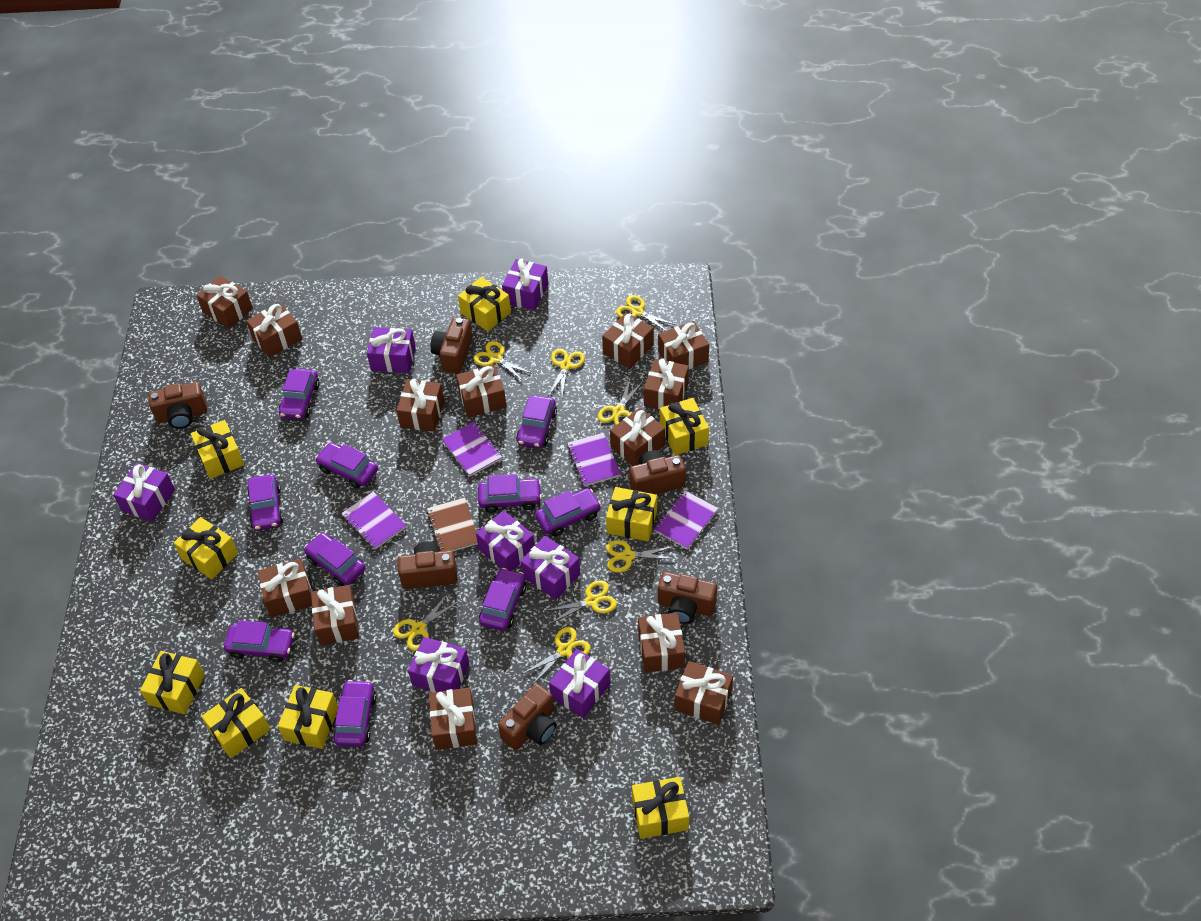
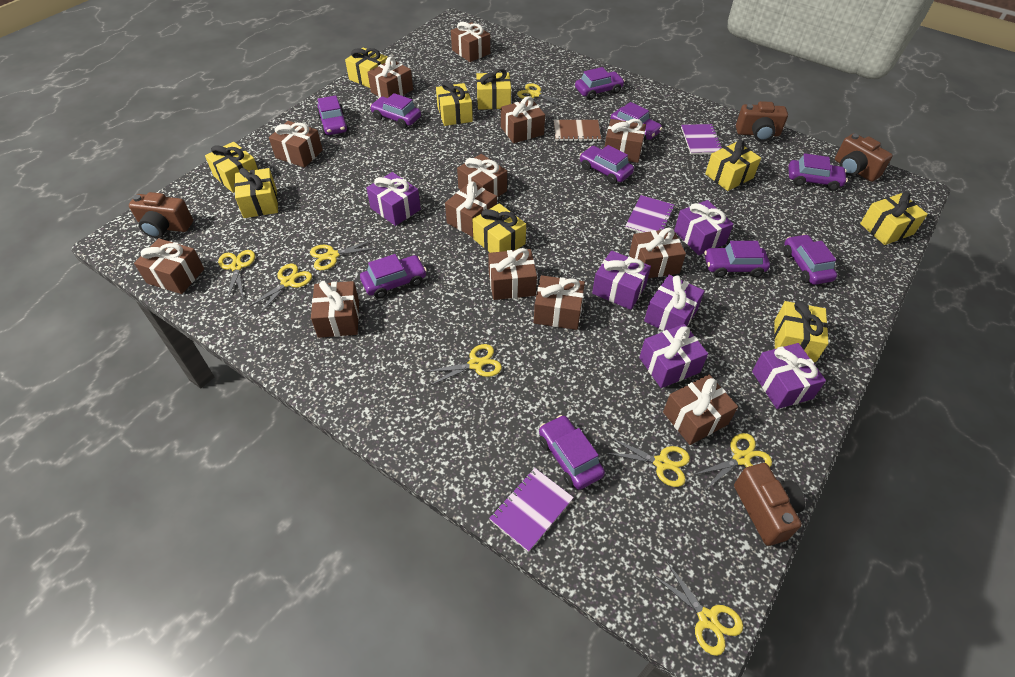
brown camera: 6 -> 4
purple gift: 7 -> 6
purple notebook: 4 -> 3

